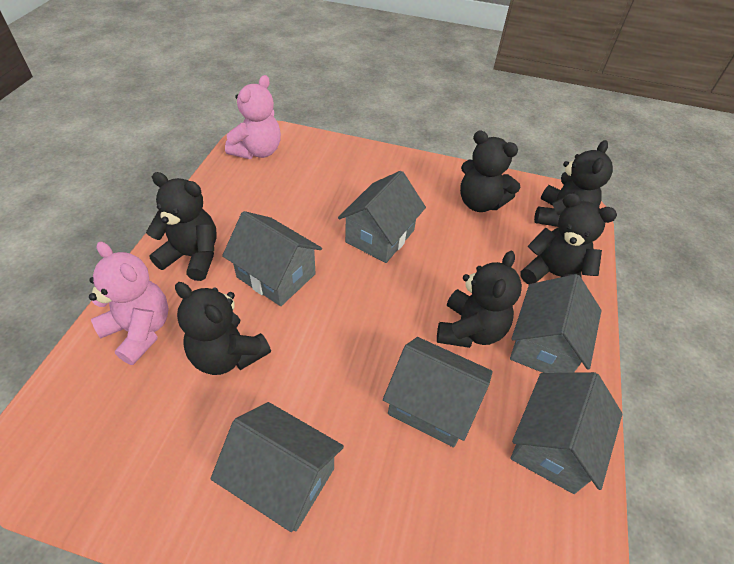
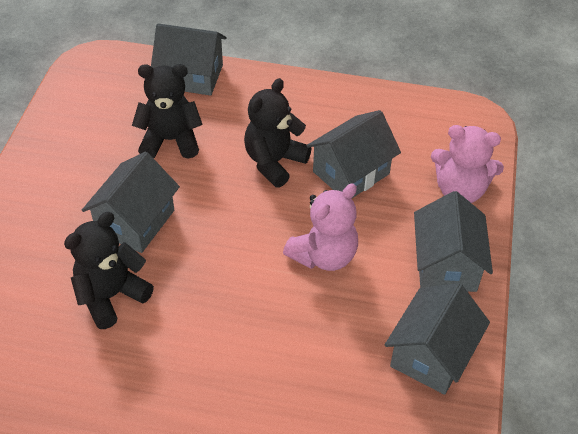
black teddy bear: 6 -> 3
grey house: 6 -> 5

